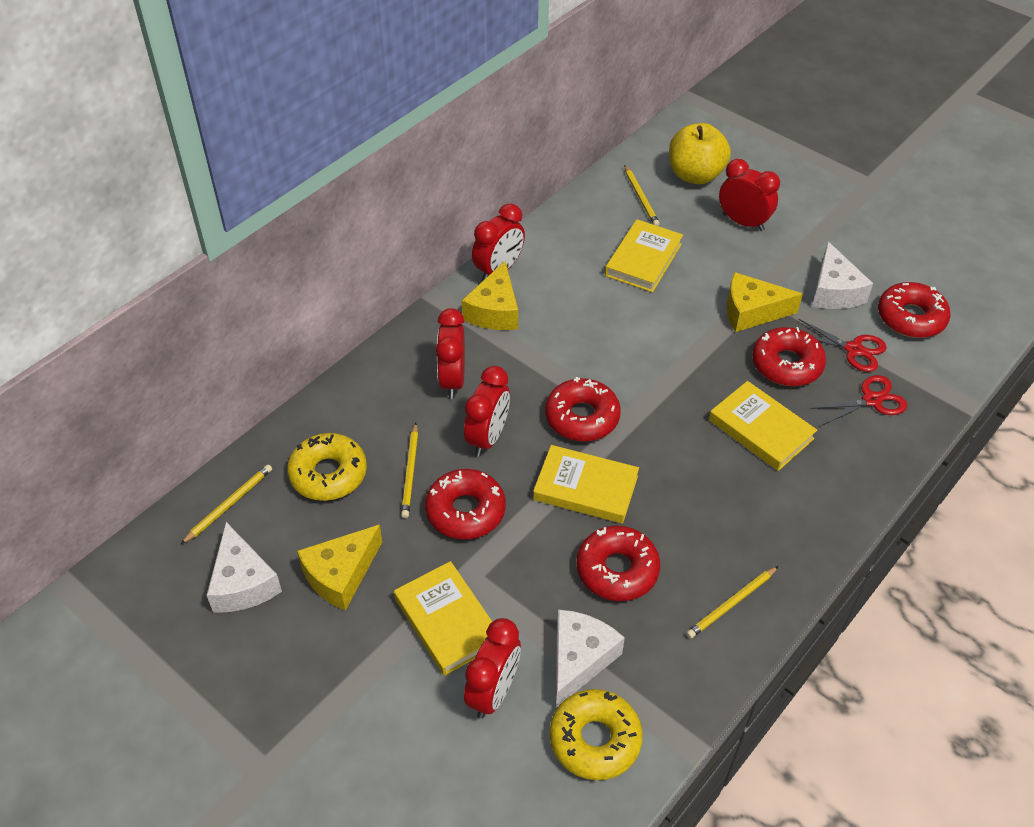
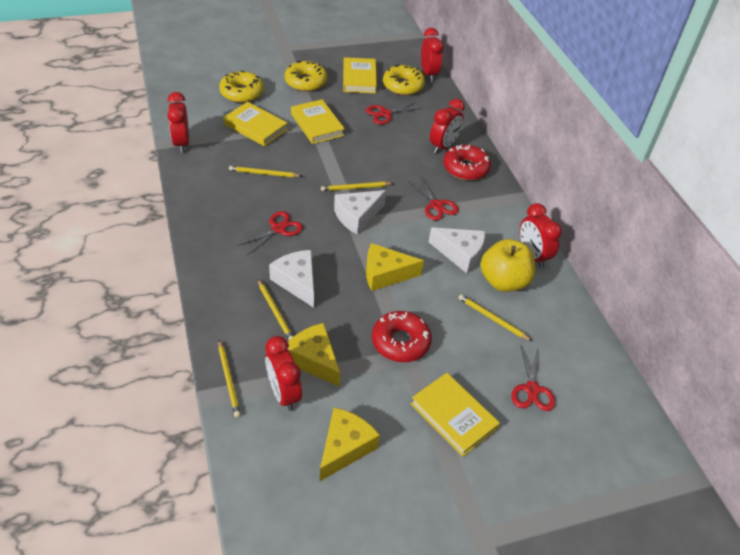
red donut: 5 -> 2
red scissors: 2 -> 4
yellow donut: 2 -> 3
yellow pencil: 4 -> 5

